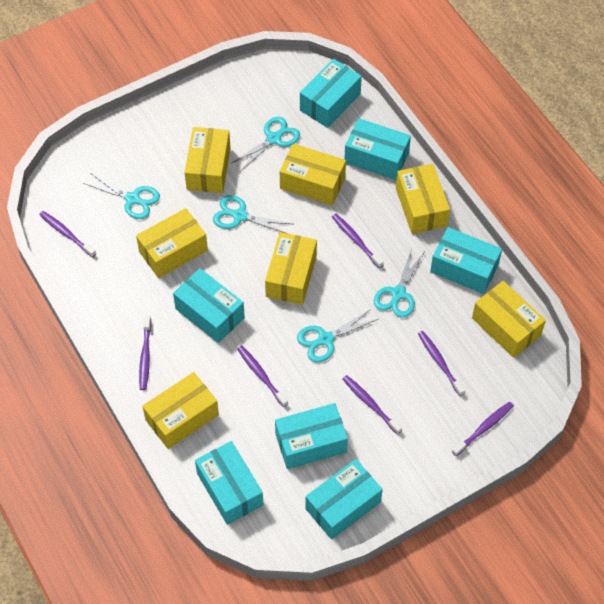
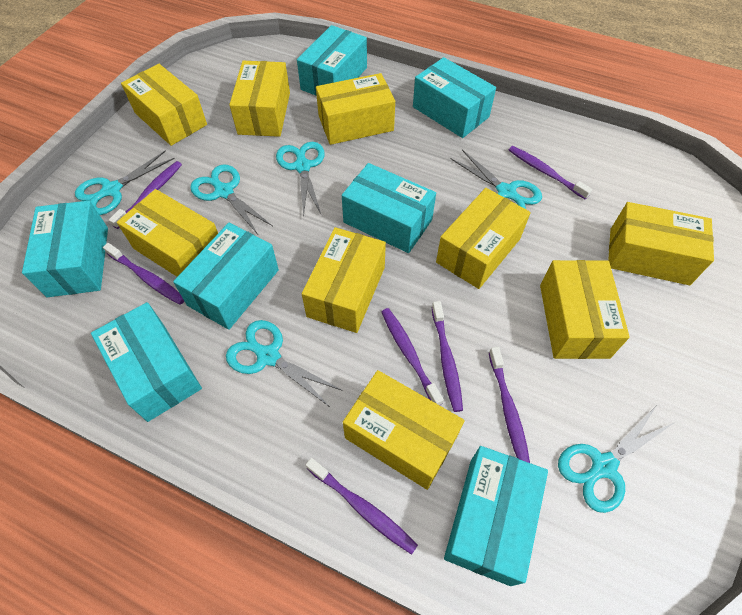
turquoise scissors: 5 -> 6
yellow box: 7 -> 9

